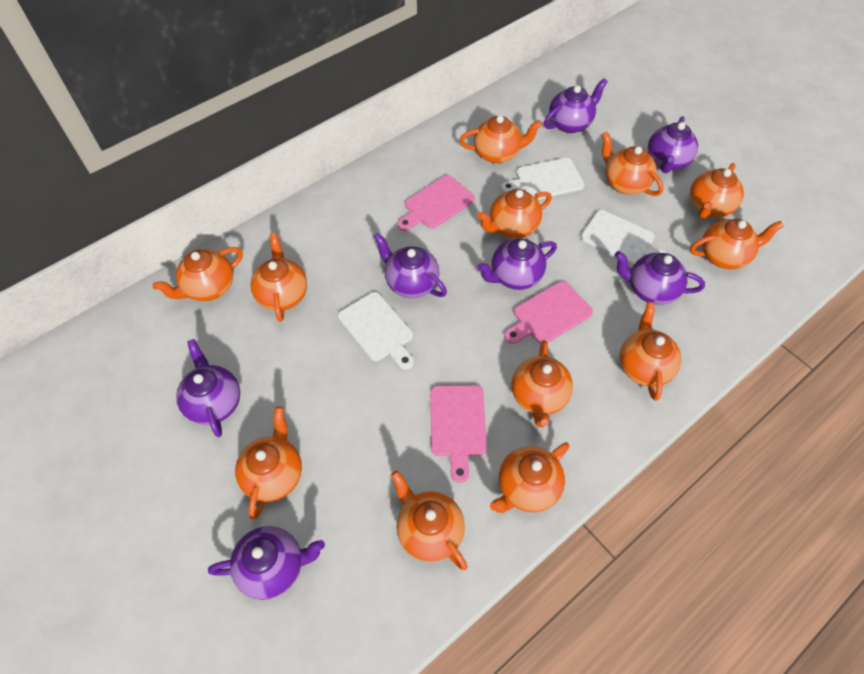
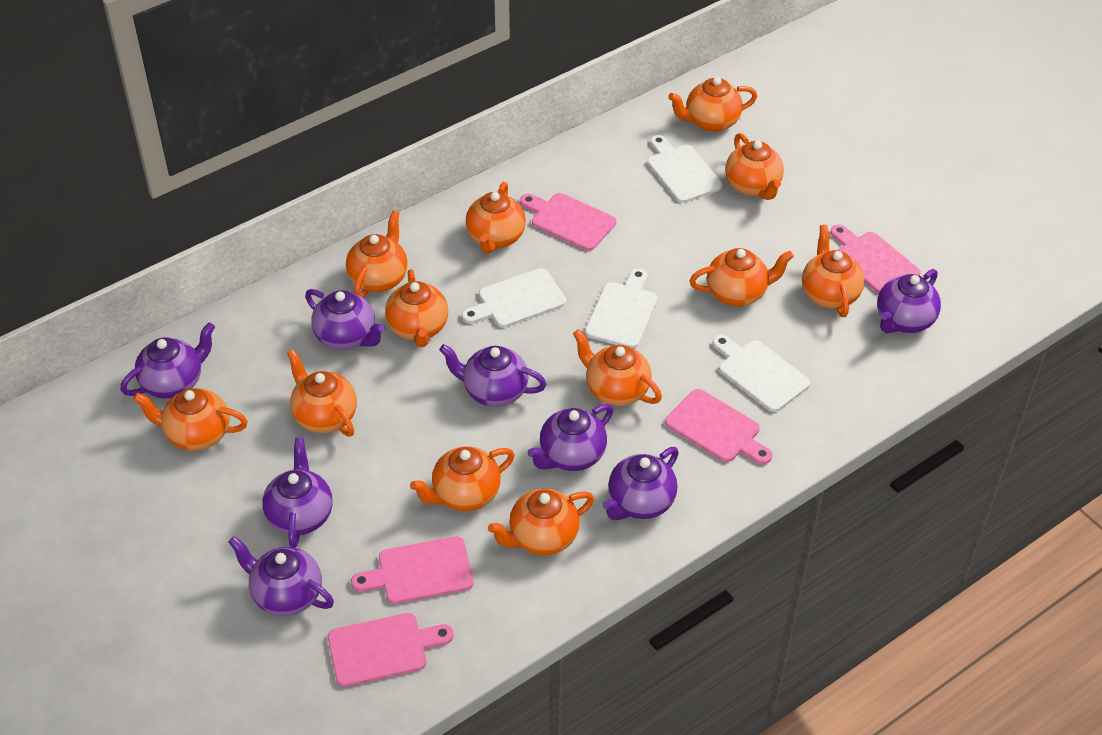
pink cutting board: 3 -> 5
purple teapot: 7 -> 8
white cutting board: 3 -> 4

